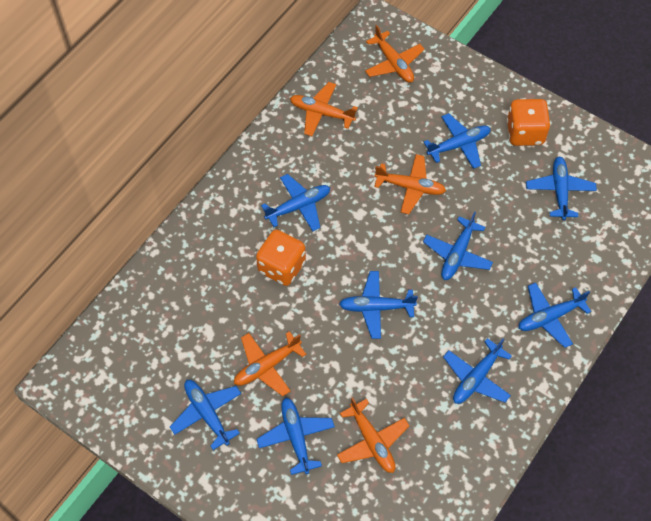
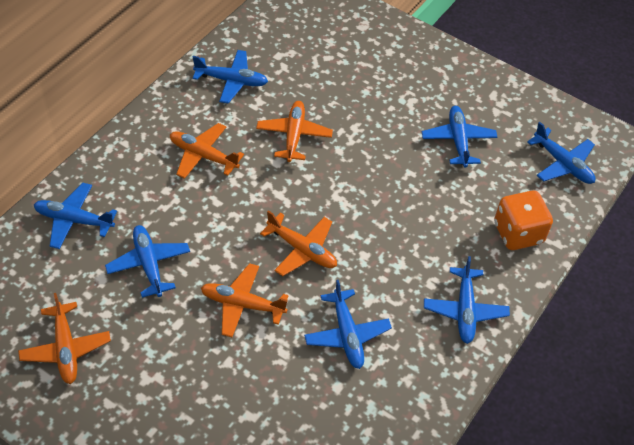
blue plane: 9 -> 7
orange dice: 2 -> 1

